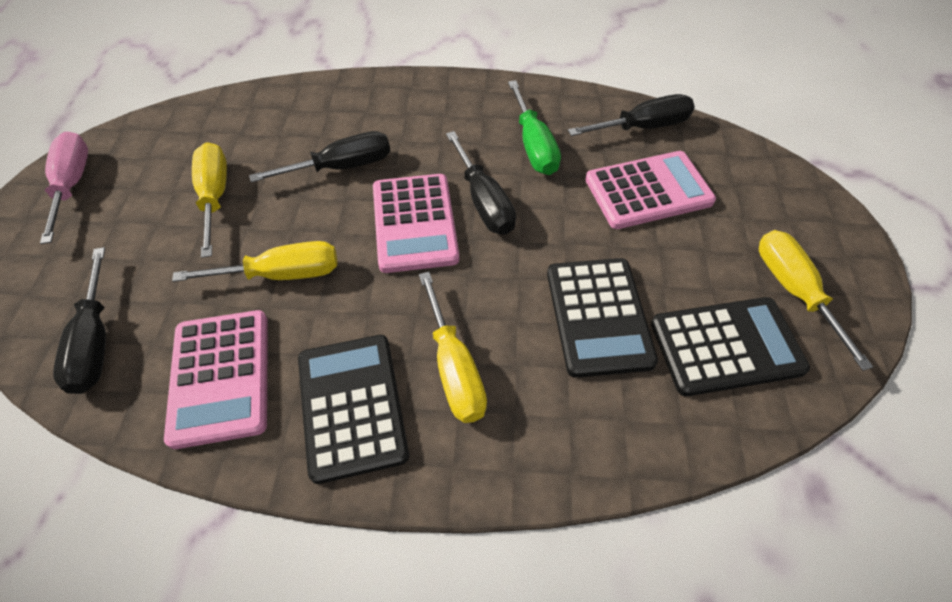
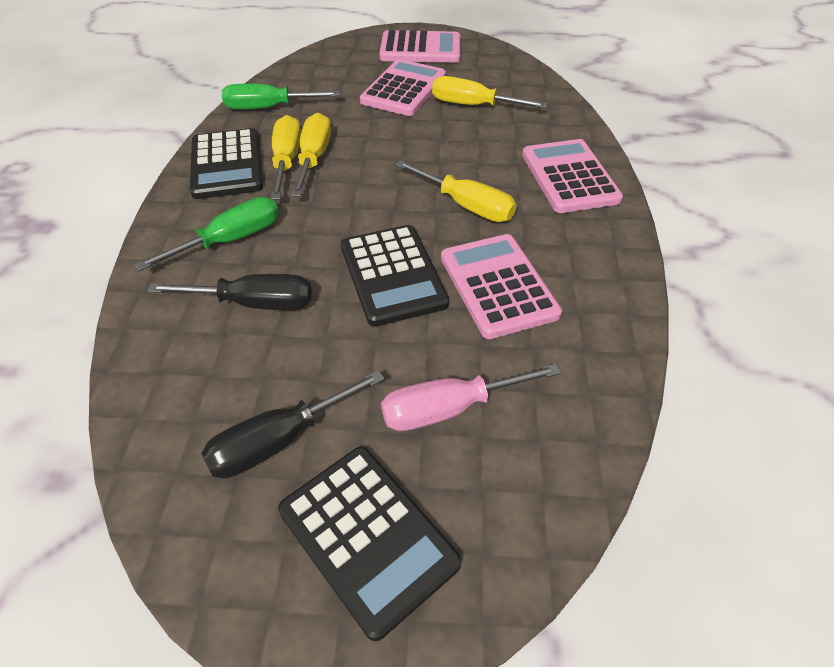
black screwdriver: 4 -> 2
green screwdriver: 1 -> 2
pink calculator: 3 -> 4

